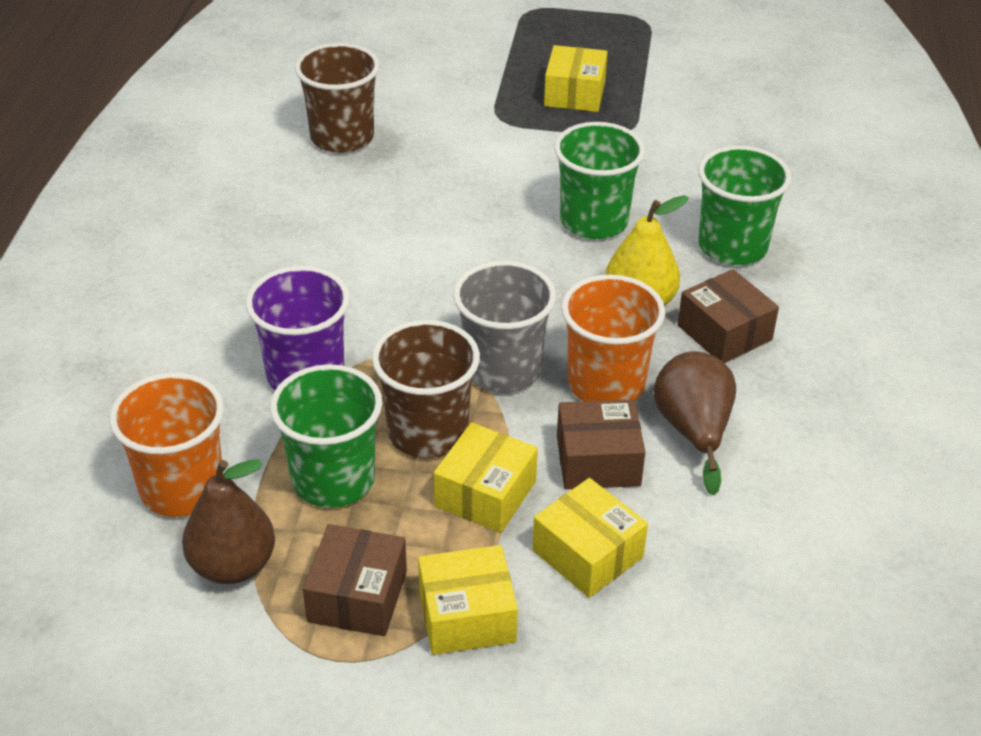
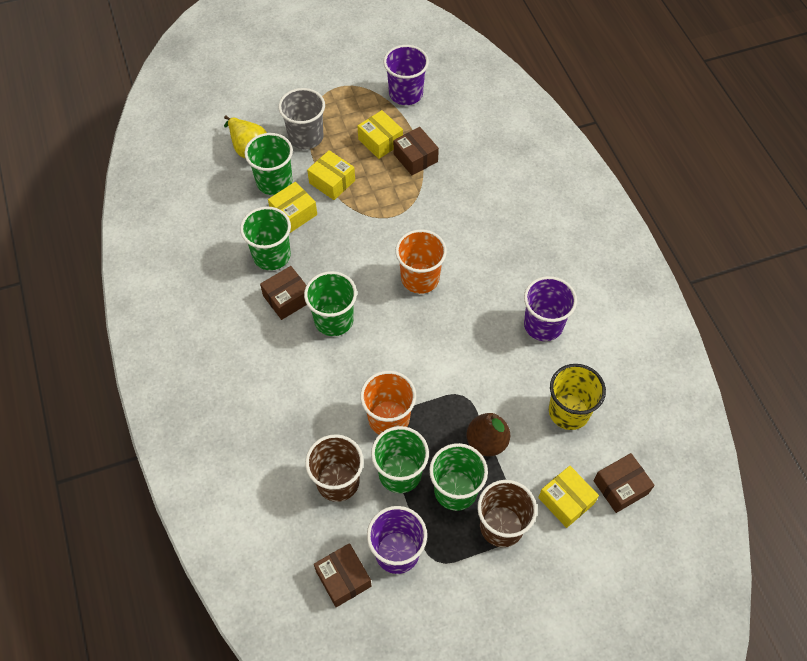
brown box: 3 -> 4
brown pear: 2 -> 1
green cup: 3 -> 5
purple cup: 1 -> 3
yellow cup: 0 -> 1

